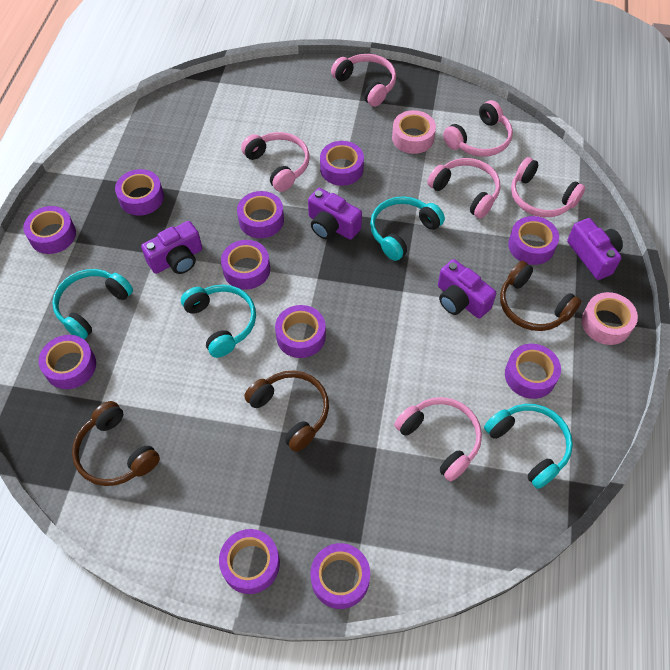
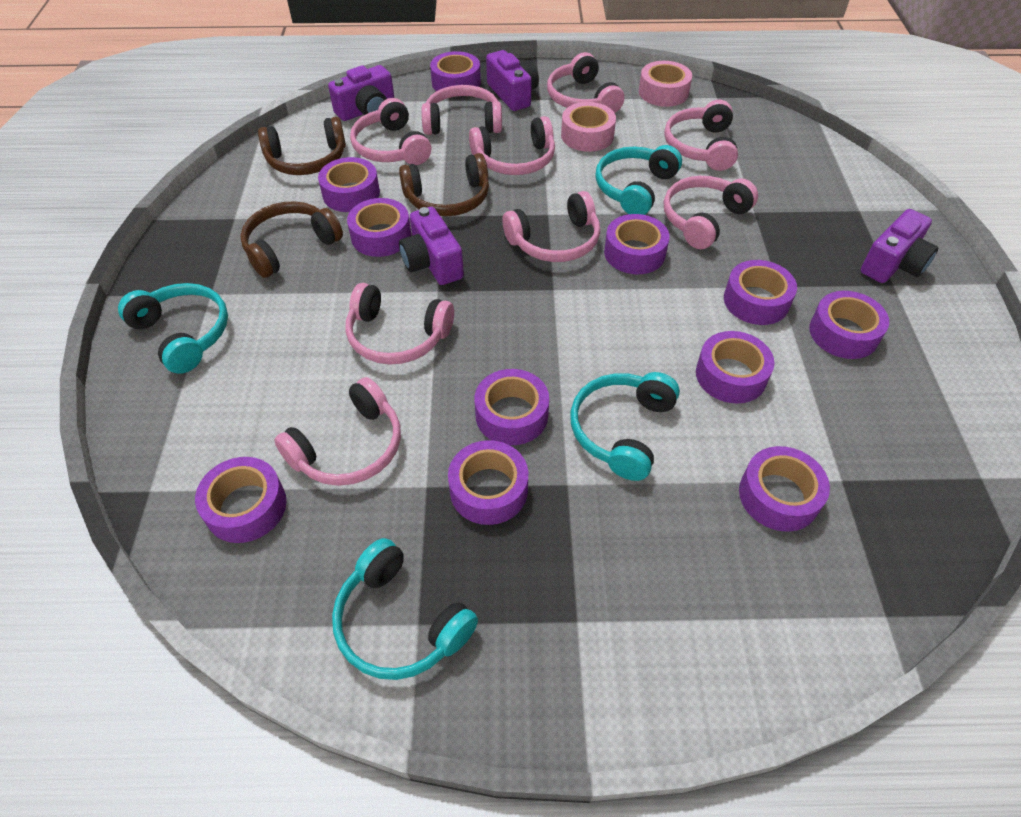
pink headphones: 6 -> 9

